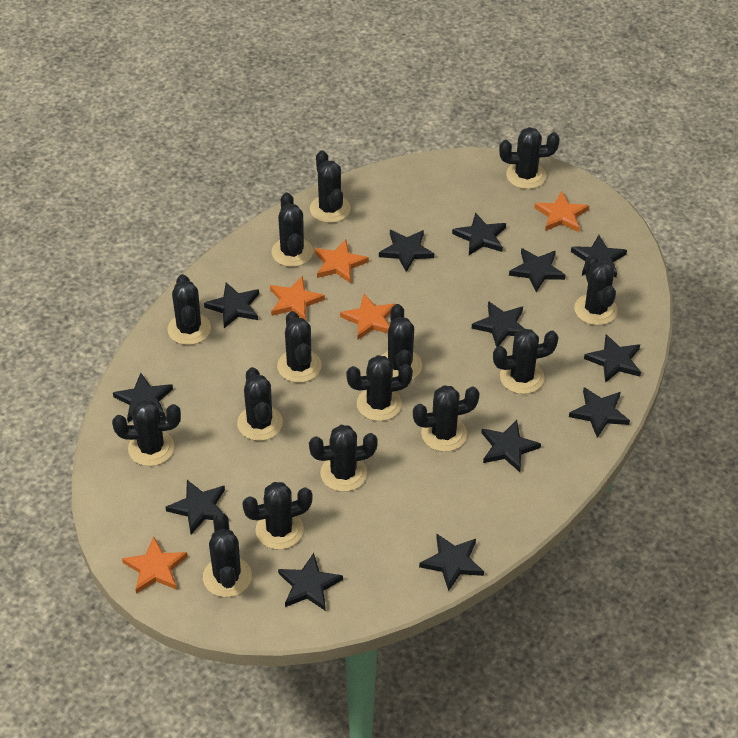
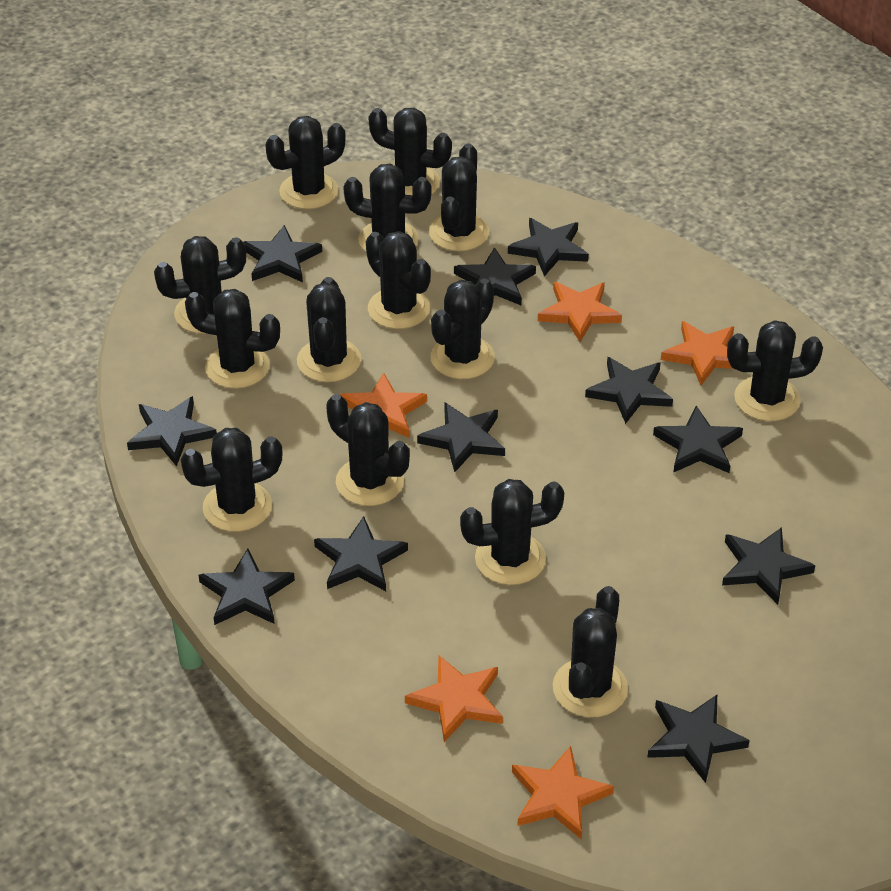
black cactus: 15 -> 14
black star: 13 -> 11

